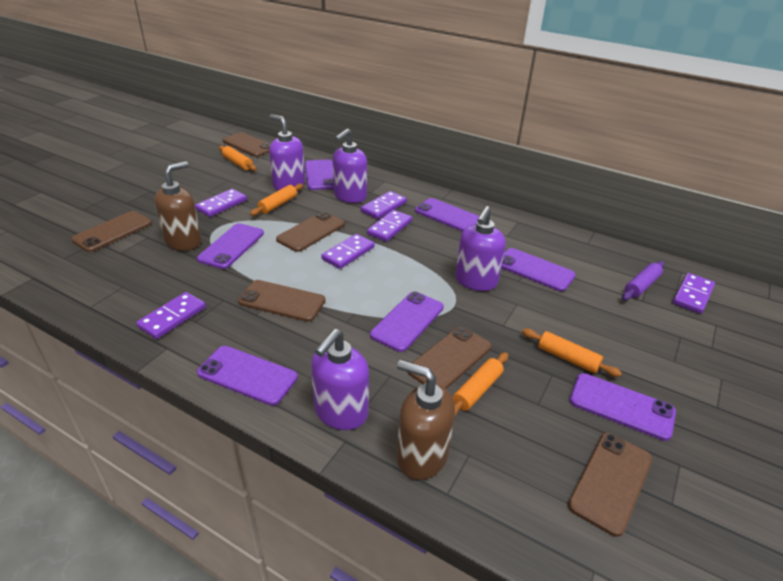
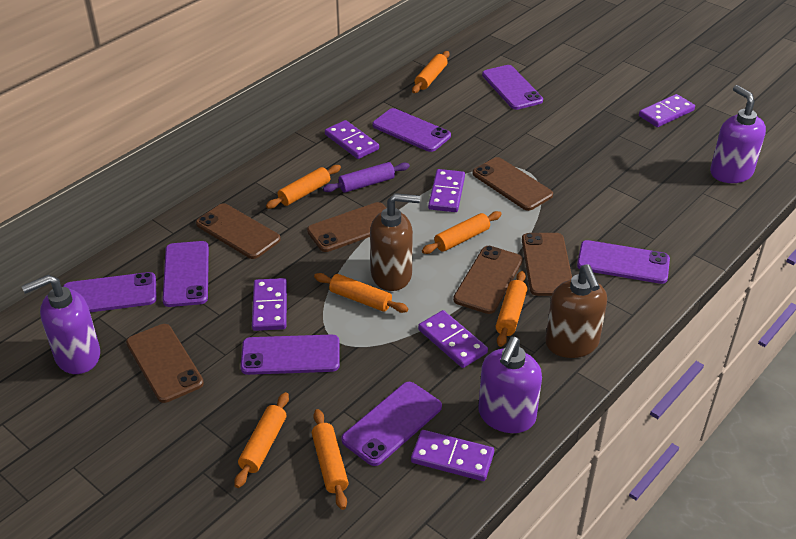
orange rolling pin: 4 -> 7
purple soap dispenser: 4 -> 3

